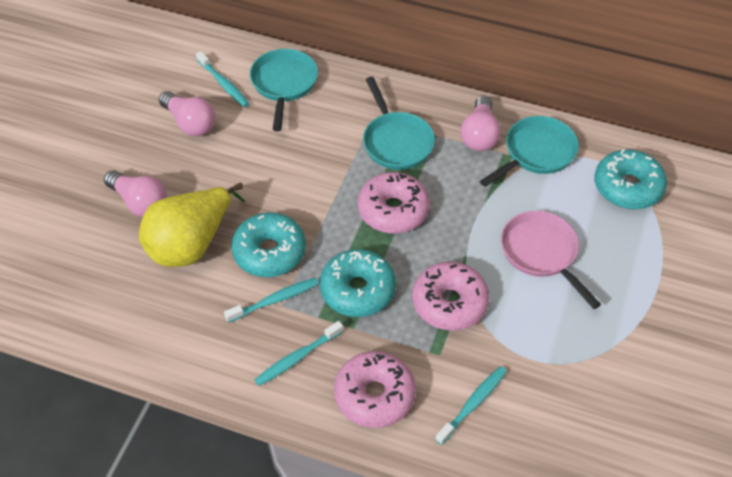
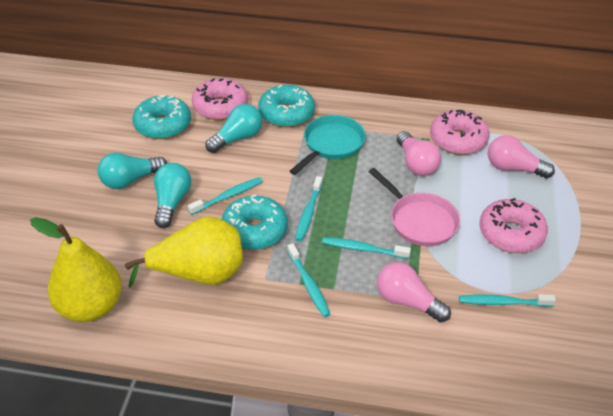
turquoise light bulb: 0 -> 3
turquoise pan: 3 -> 1
turquoise toothbrush: 4 -> 5
yellow pear: 1 -> 2

